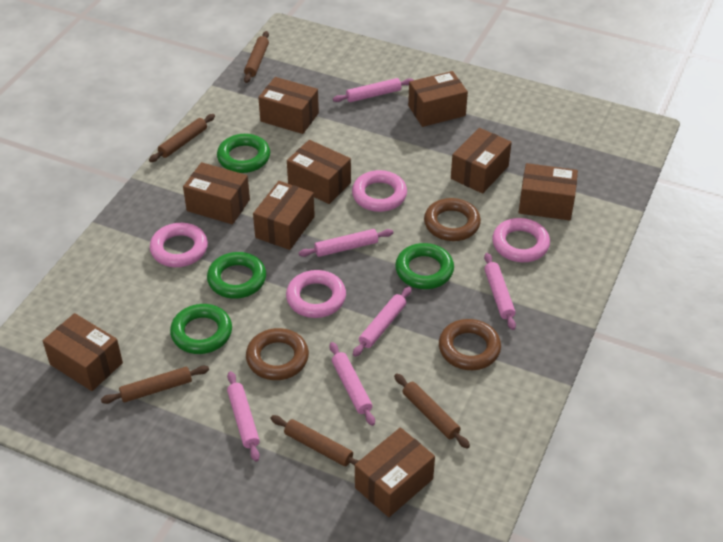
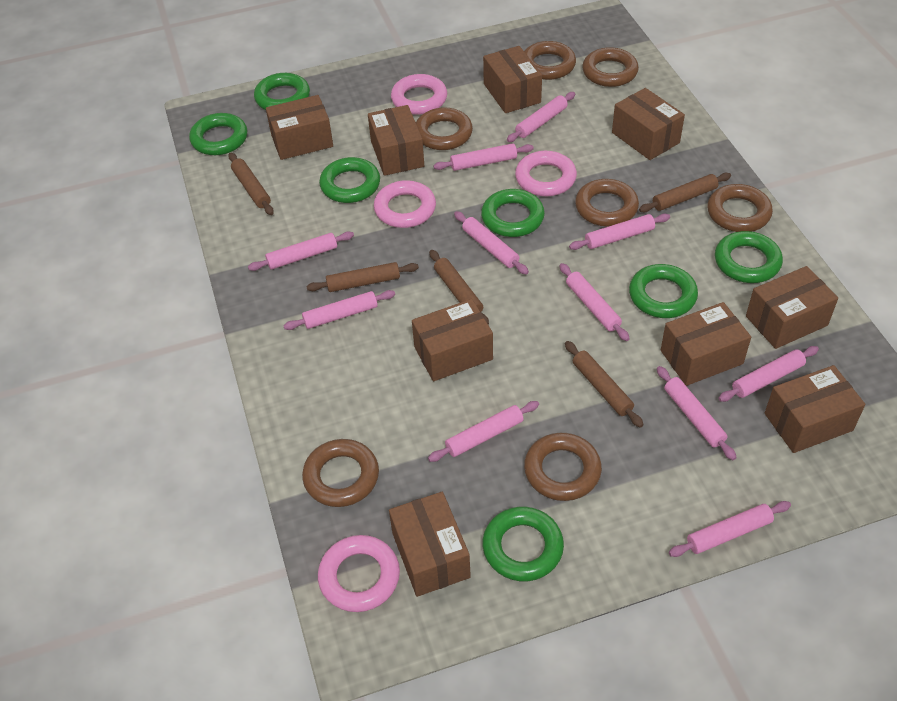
brown ring: 3 -> 7
green ring: 4 -> 7
pink rolling pin: 6 -> 11

